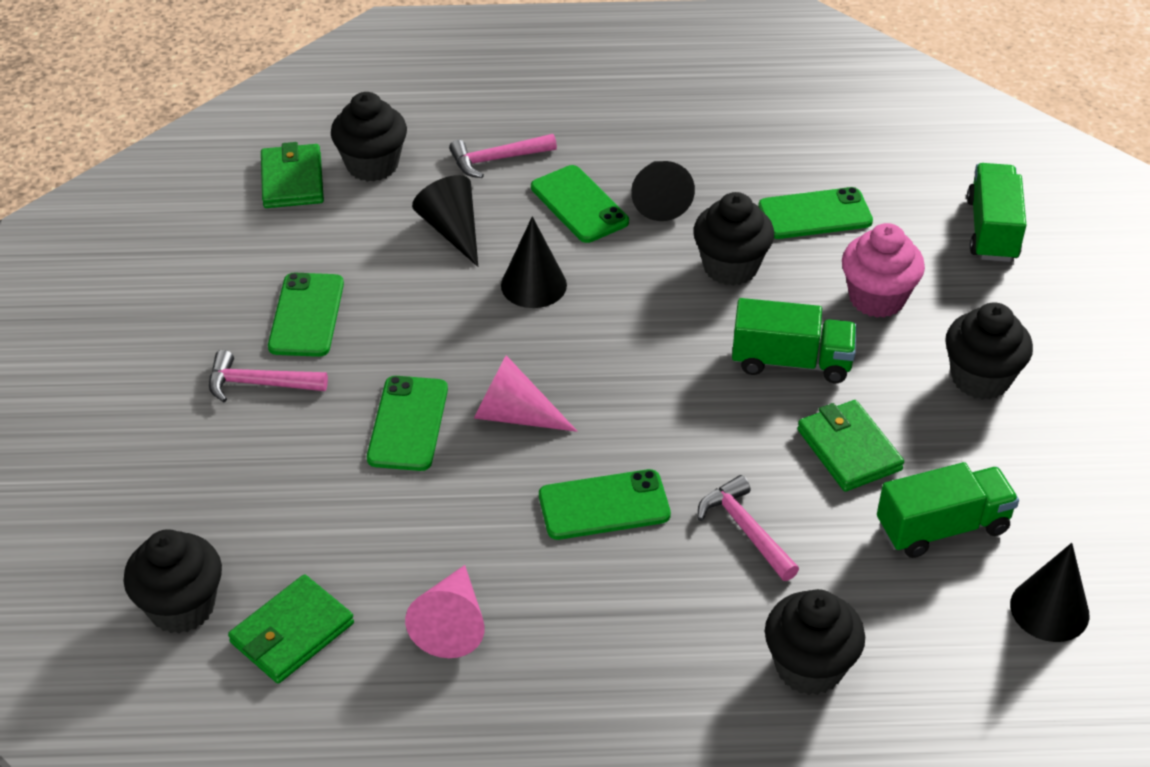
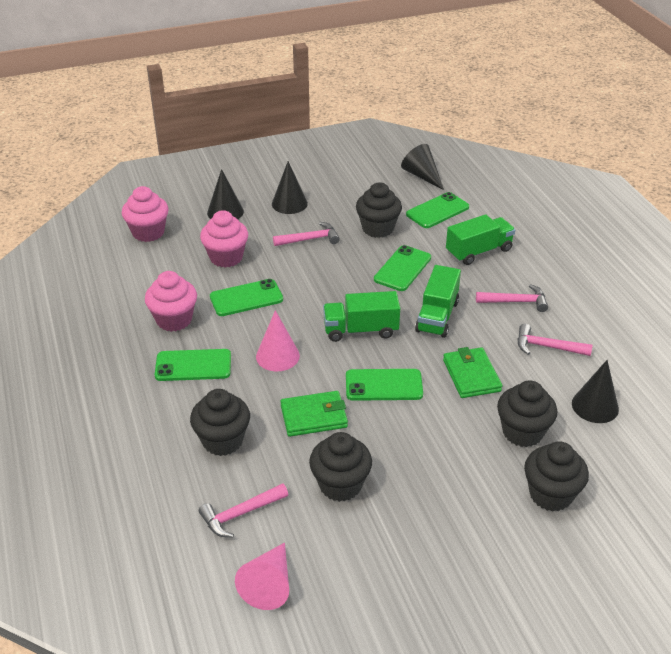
green wallet: 3 -> 2
pink cupcake: 1 -> 3
pink hammer: 3 -> 4

